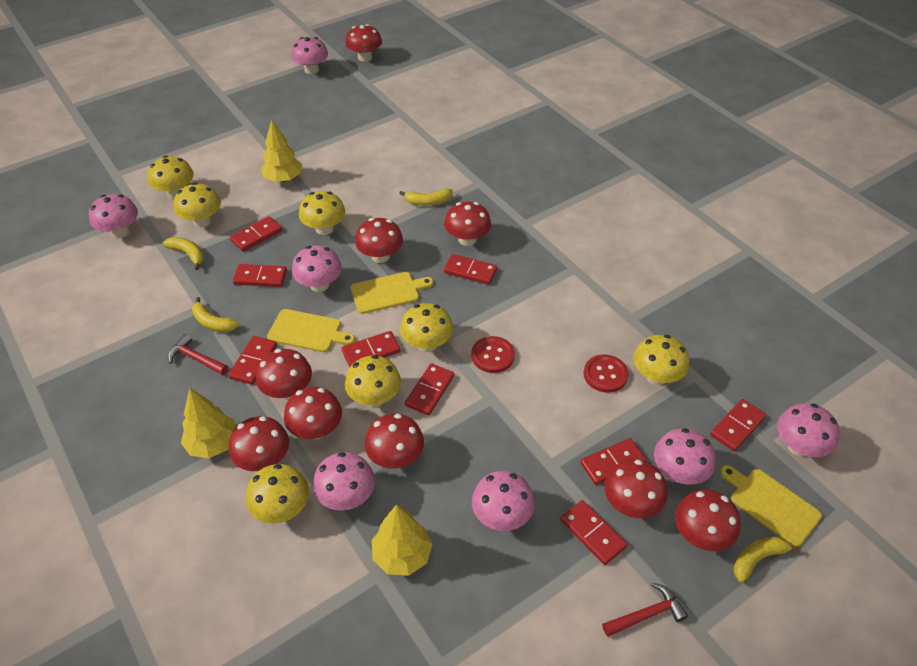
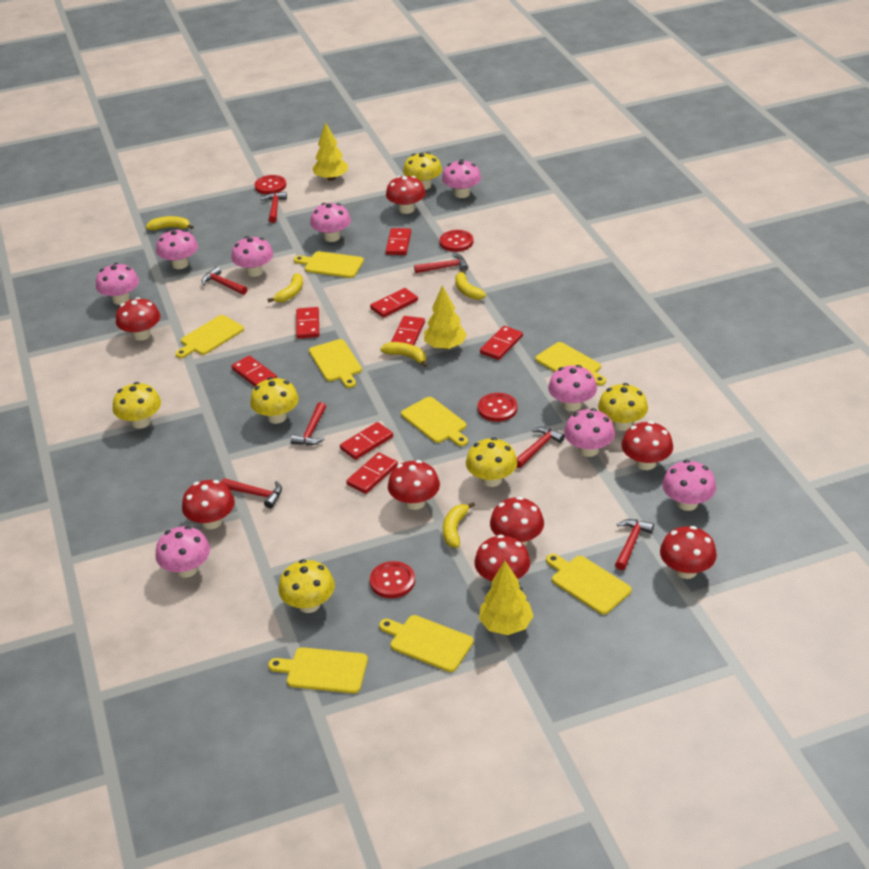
pink mushroom: 7 -> 9
red button: 2 -> 4
red domino: 9 -> 8
red hammer: 2 -> 7
red mushroom: 9 -> 8
yellow banana: 4 -> 5
yellow cutting board: 3 -> 8
yellow mushroom: 7 -> 6

